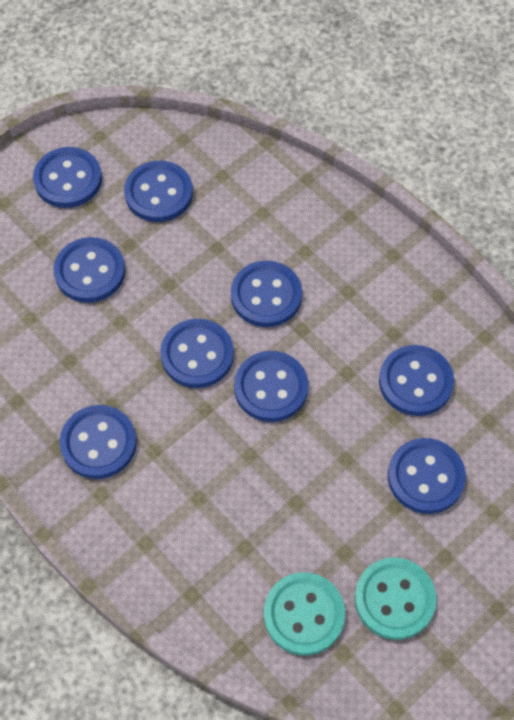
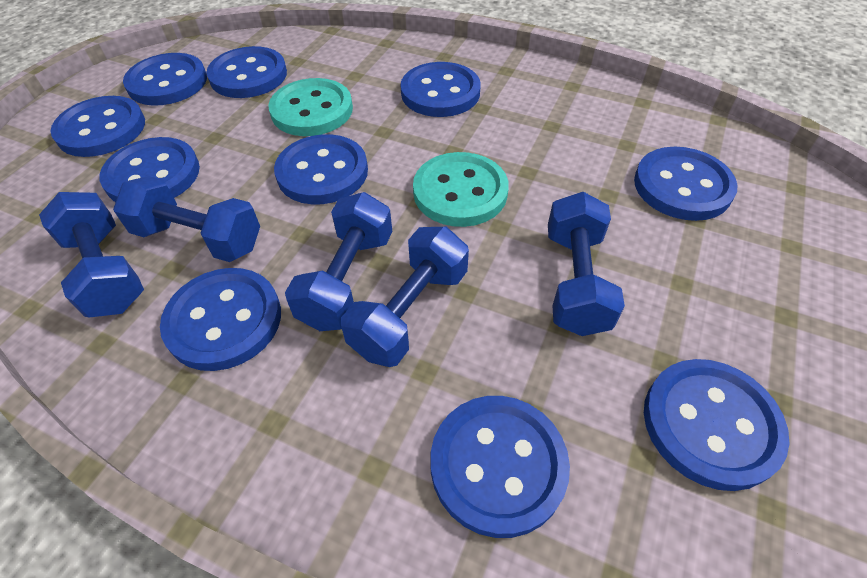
blue button: 9 -> 10
blue dumbbell: 0 -> 5

